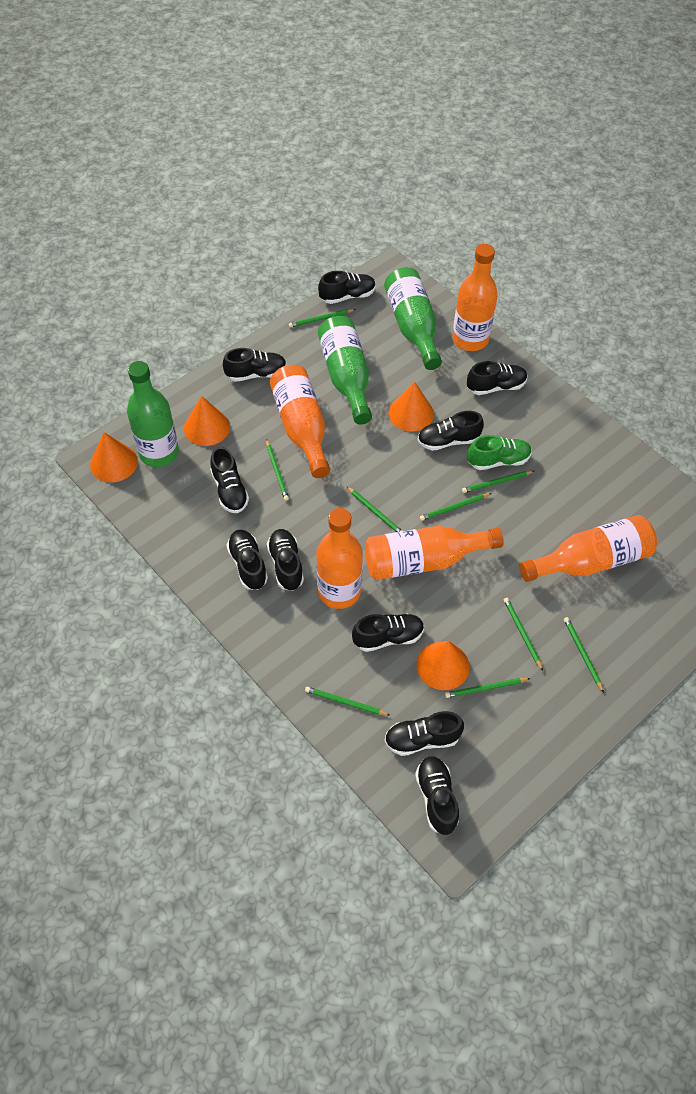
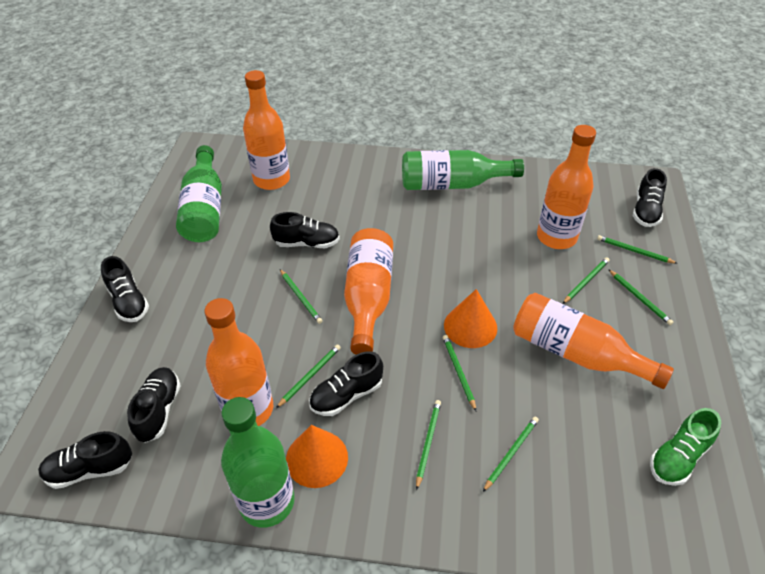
black shoe: 10 -> 6
green pencil: 9 -> 8
orange cone: 4 -> 2

